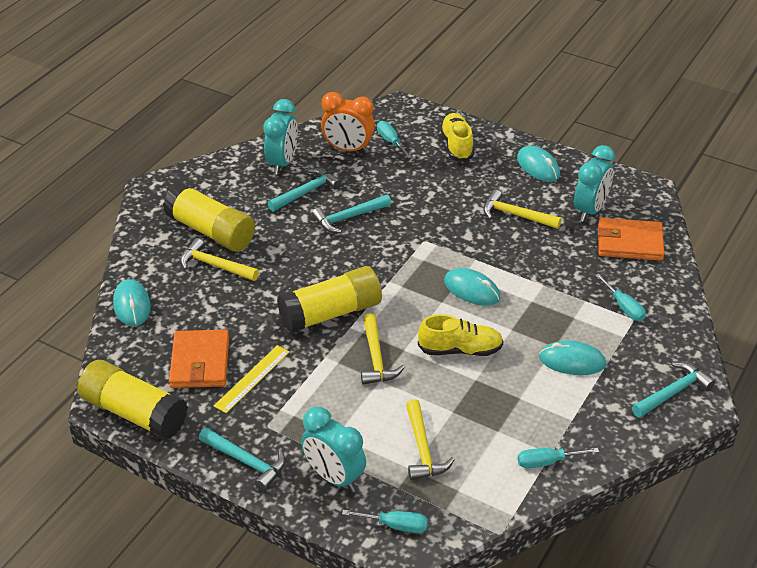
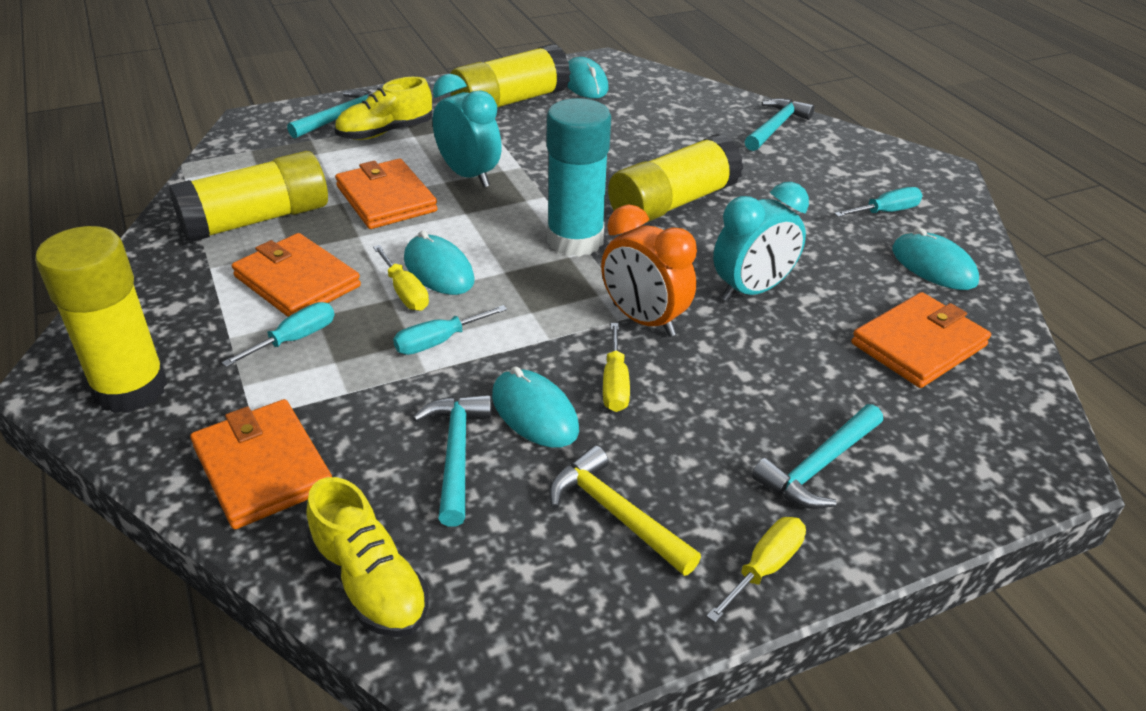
orange wallet: 2 -> 4
turquoise clock: 3 -> 2
turquoise glue stick: 0 -> 1
turquoise screwdriver: 4 -> 3
yellow glue stick: 3 -> 4
yellow hammer: 4 -> 1
yellow ruler: 1 -> 0
yellow screwdriver: 0 -> 3

